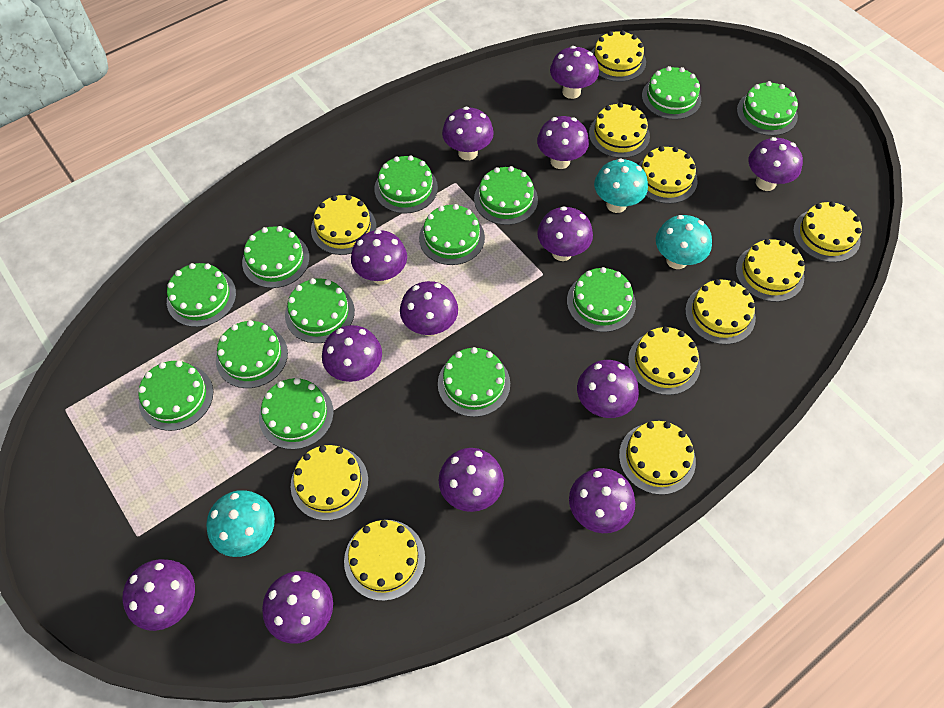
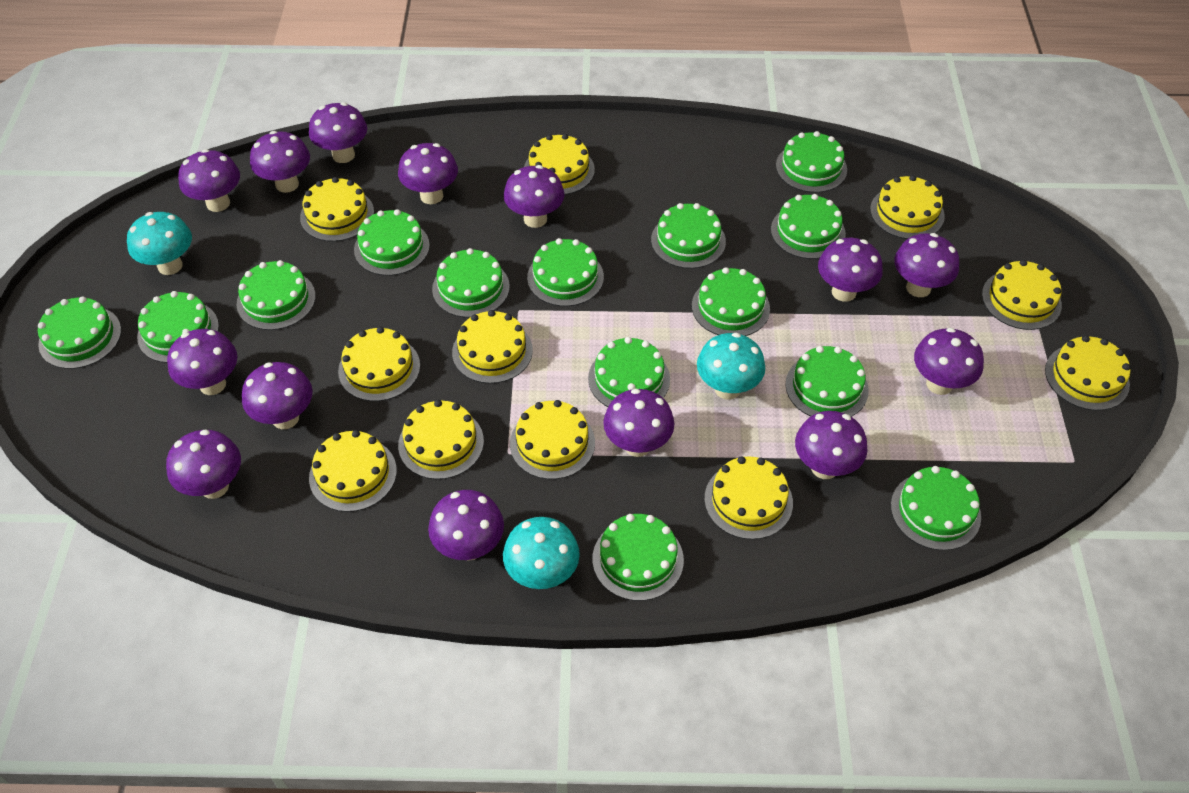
green cake: 13 -> 14
purple mushroom: 13 -> 14

